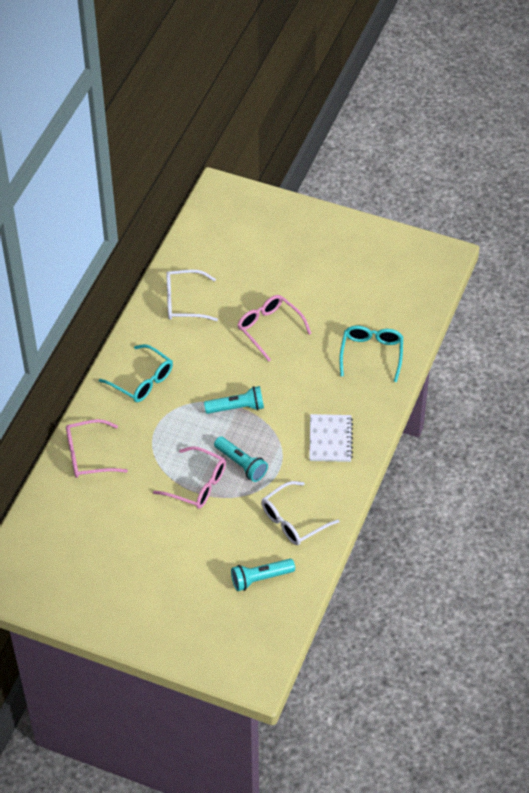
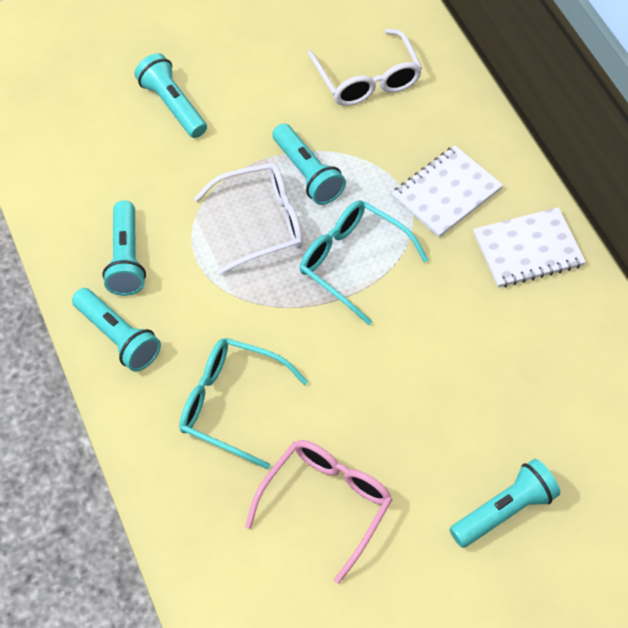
pink glasses: 3 -> 1
turquoise flashlight: 3 -> 5
white notebook: 1 -> 2

